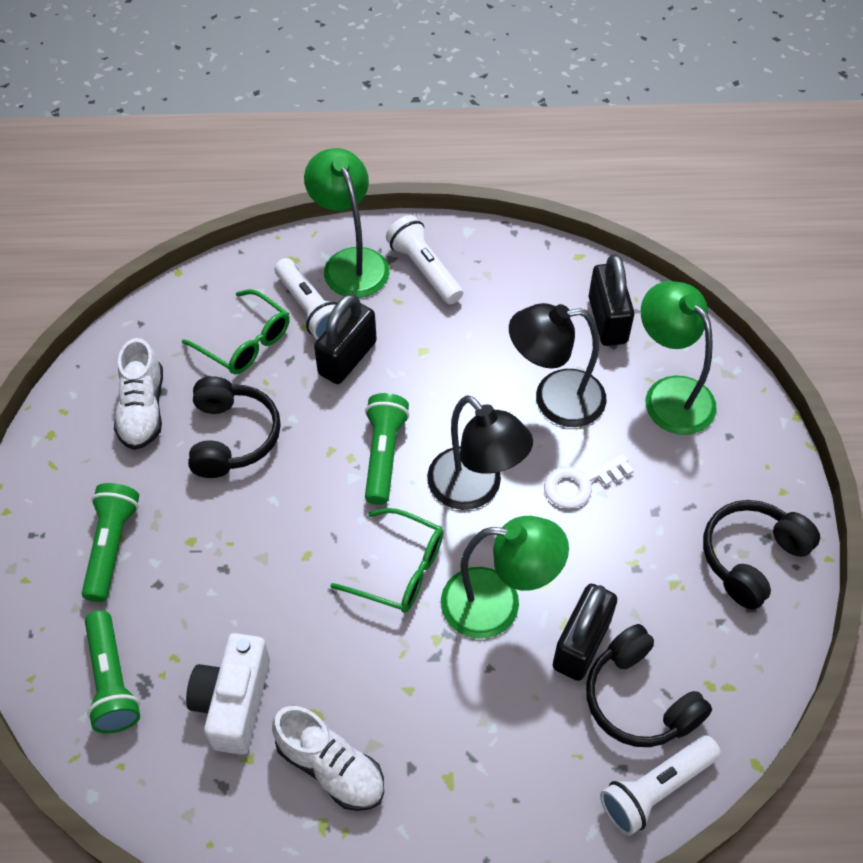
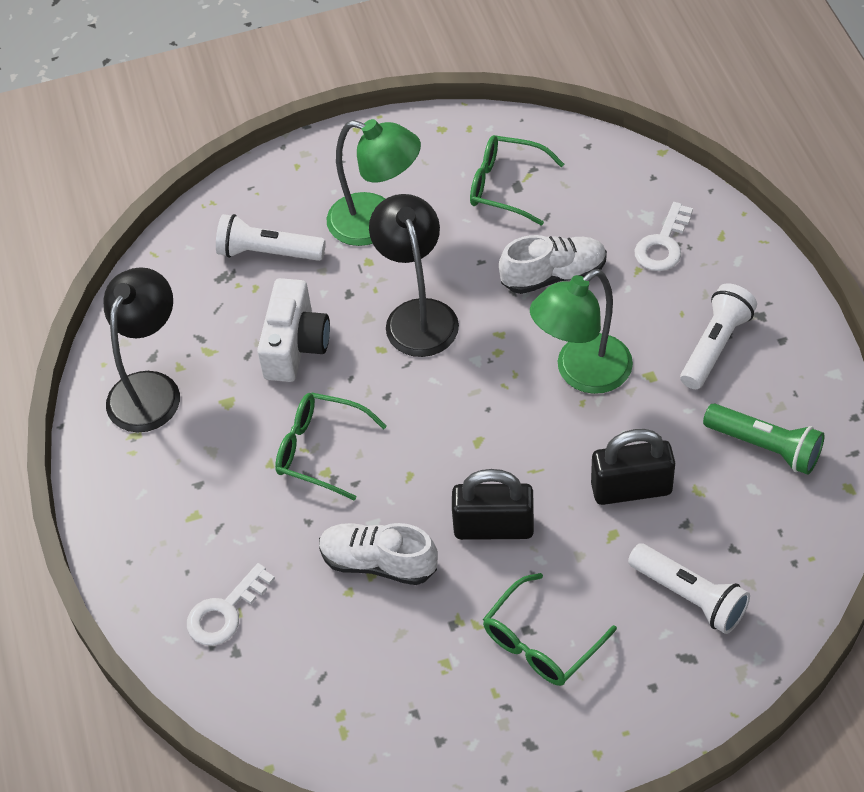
black headphones: 3 -> 0
black padlock: 3 -> 2
green flashlight: 3 -> 1
green glasses: 2 -> 3
green lamp: 3 -> 2
white key: 1 -> 2

